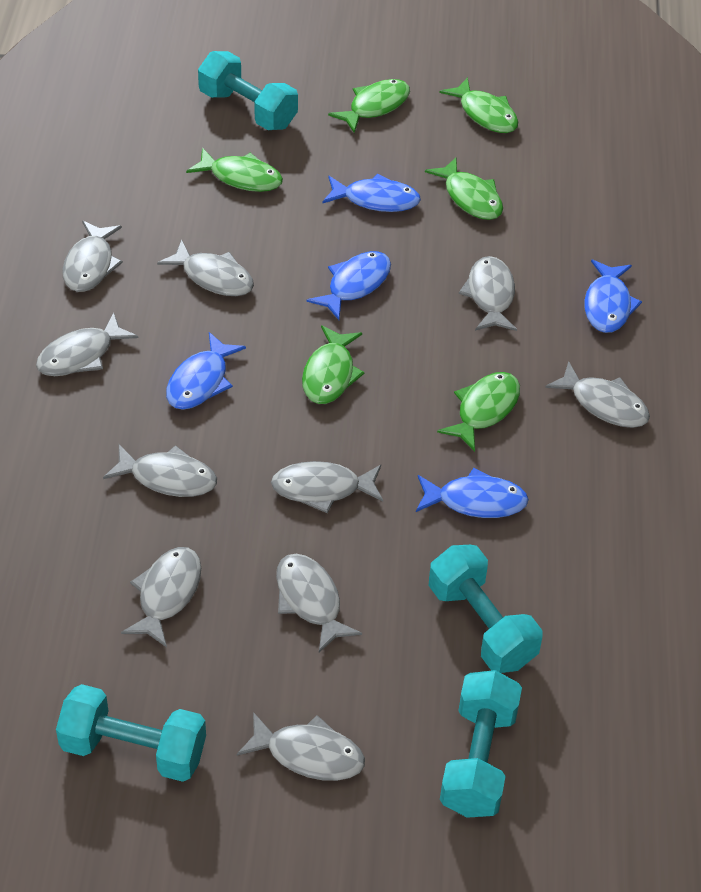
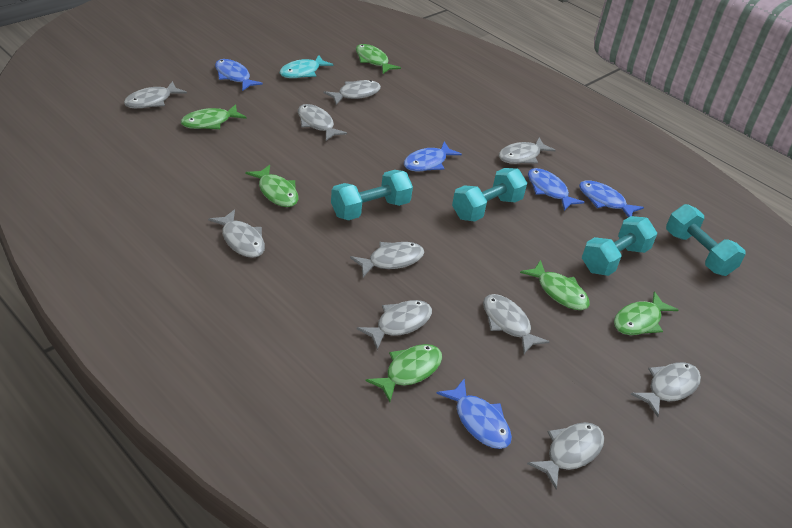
turquoise fish: 0 -> 1

